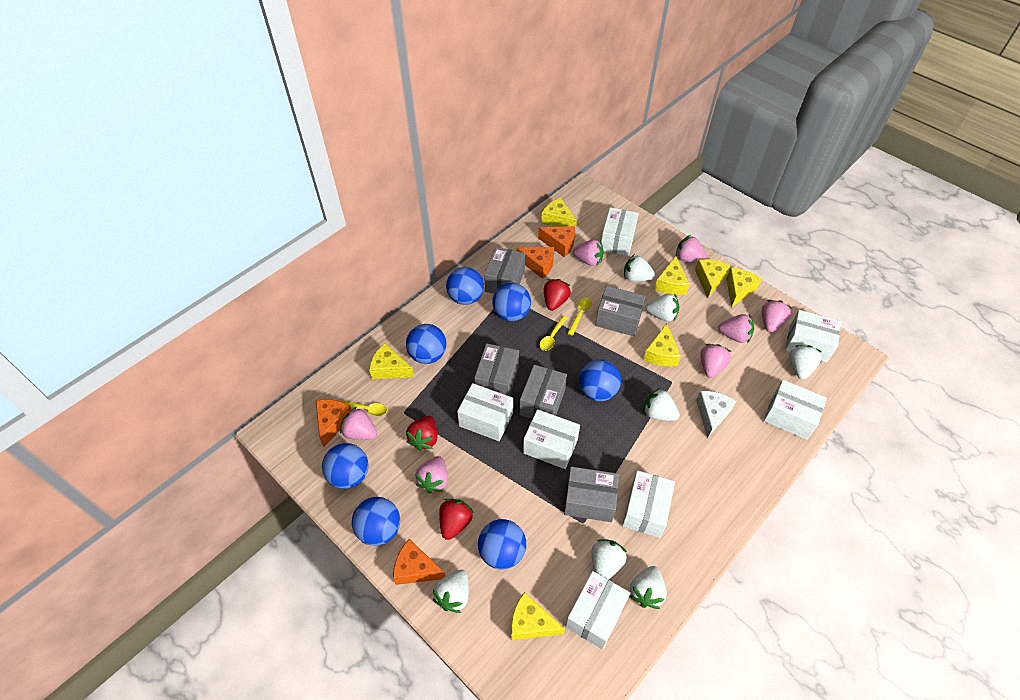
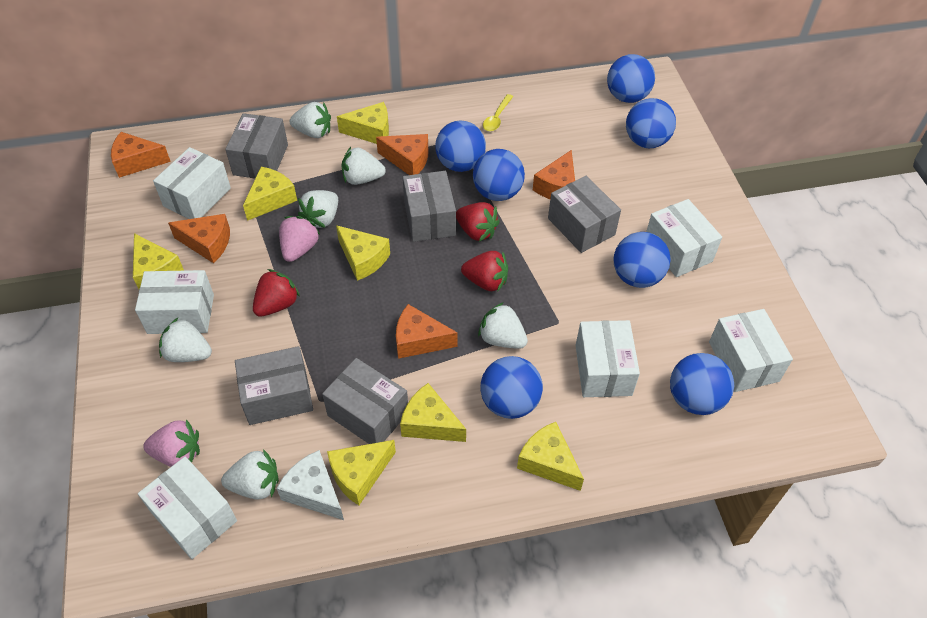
orange cheese: 4 -> 5
pink strawberry: 7 -> 2
white box: 7 -> 6
white strawberry: 7 -> 6
yellow spoon: 3 -> 1

